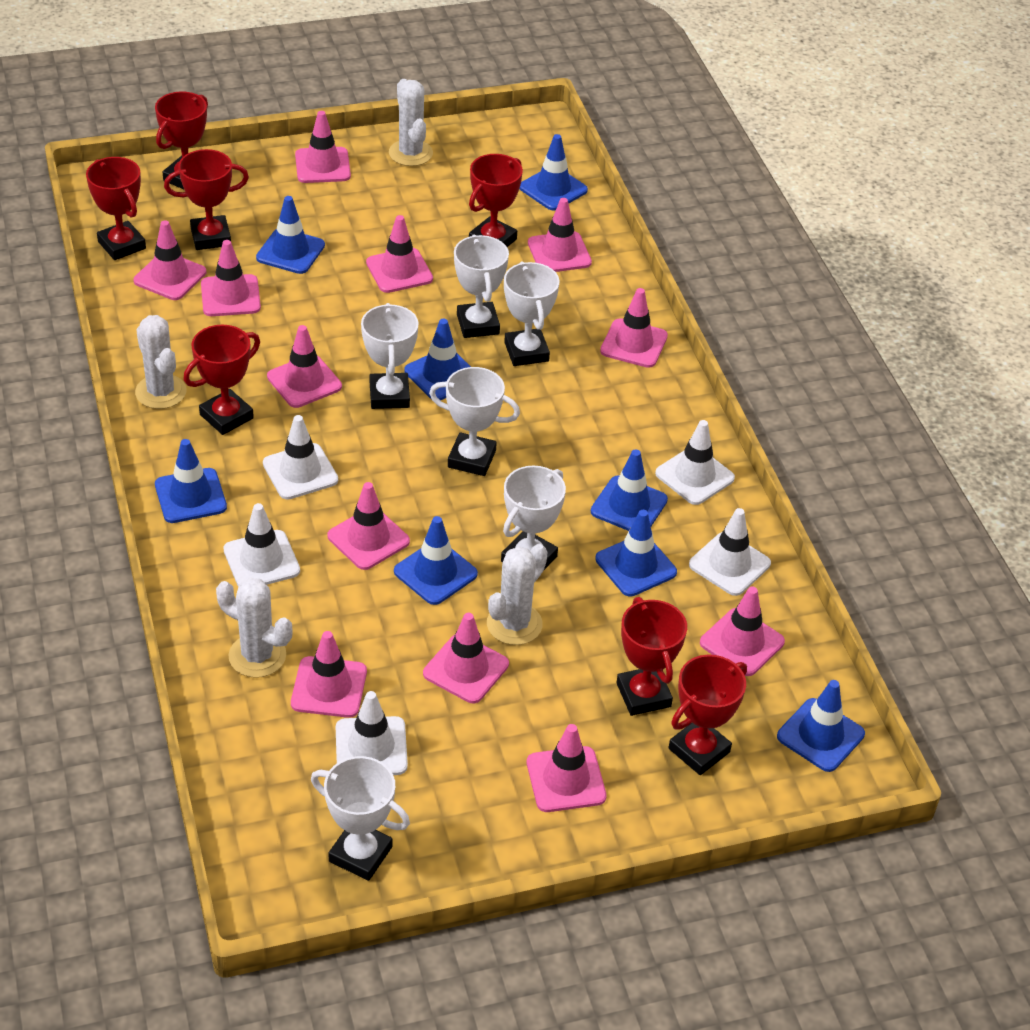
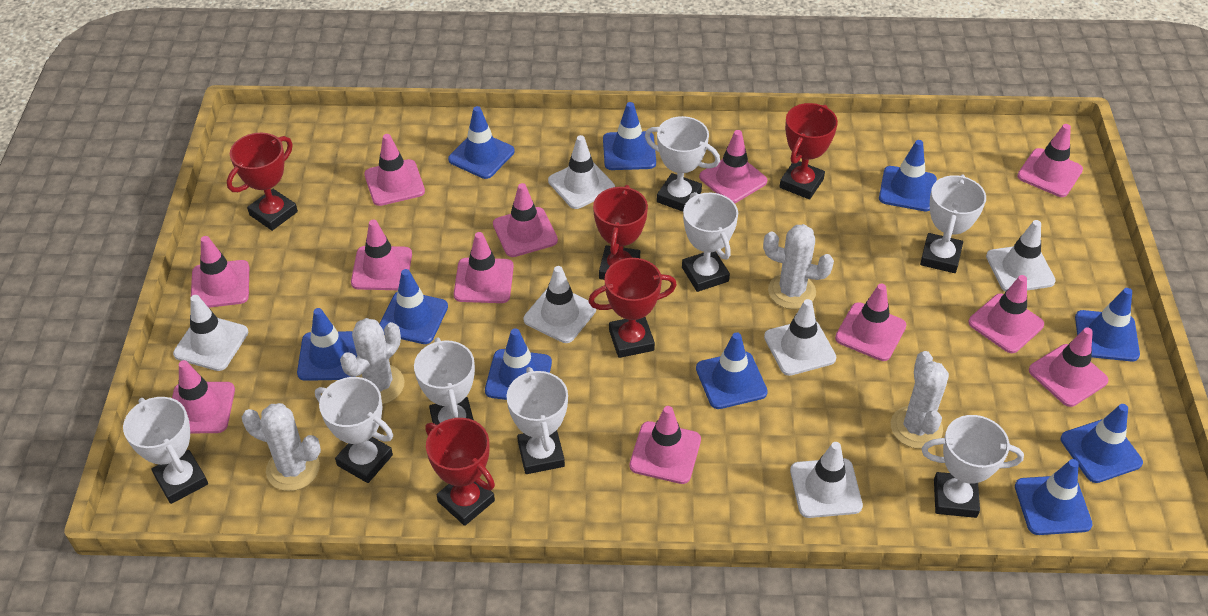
blue traffic cone: 8 -> 10
red trophy: 7 -> 5
white traffic cone: 5 -> 6
white trophy: 6 -> 8

